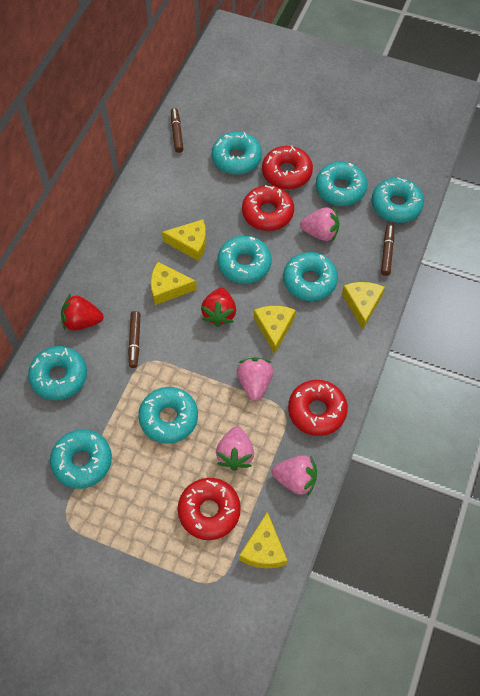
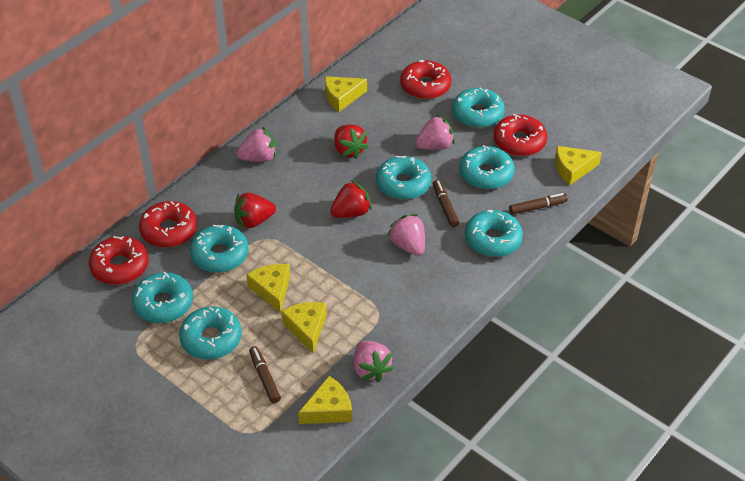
red strawberry: 2 -> 3
turquoise donut: 8 -> 7

